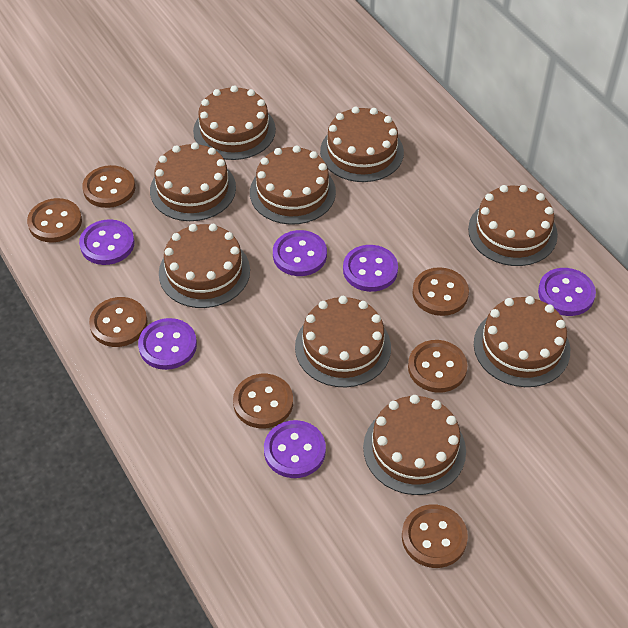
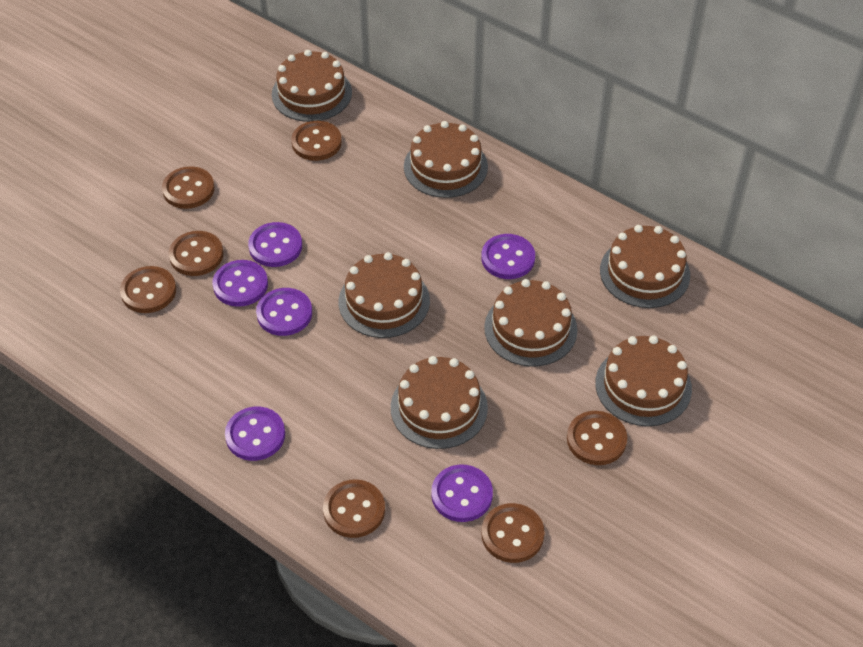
brown cake: 9 -> 7

